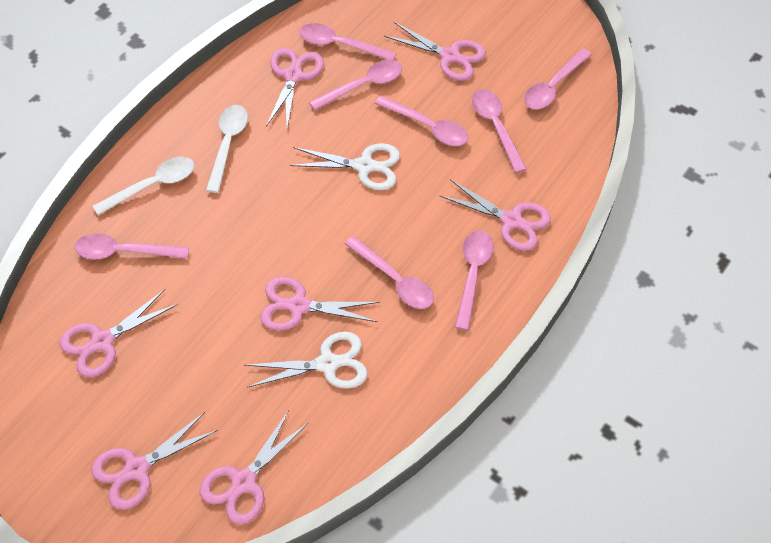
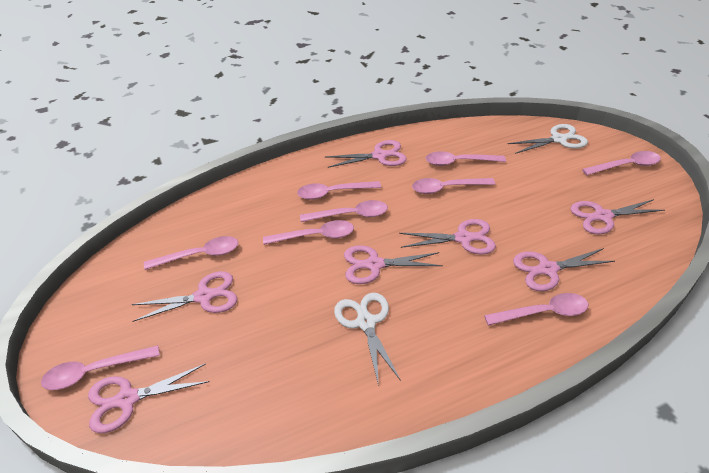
pink spoon: 8 -> 9
white spoon: 2 -> 0

